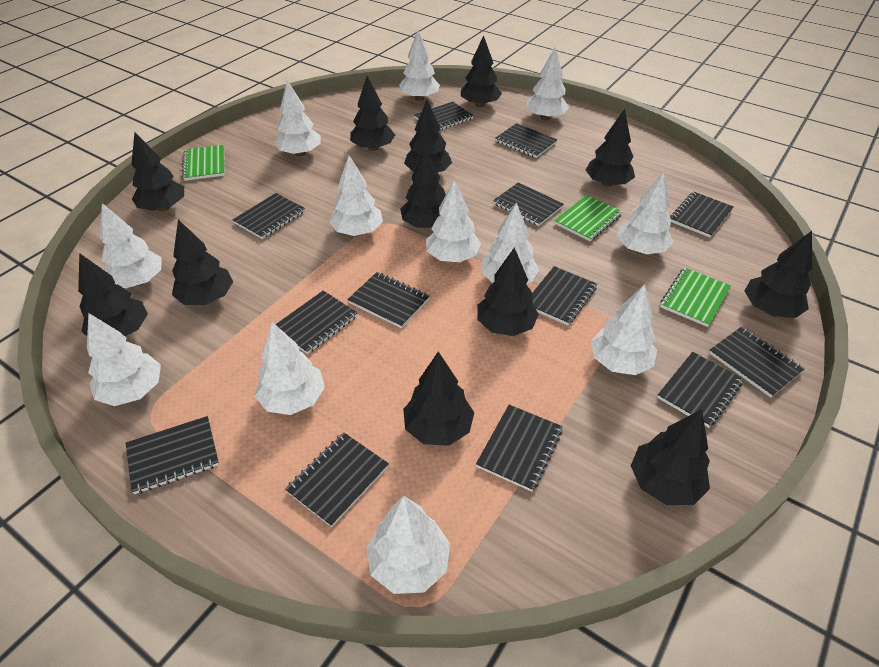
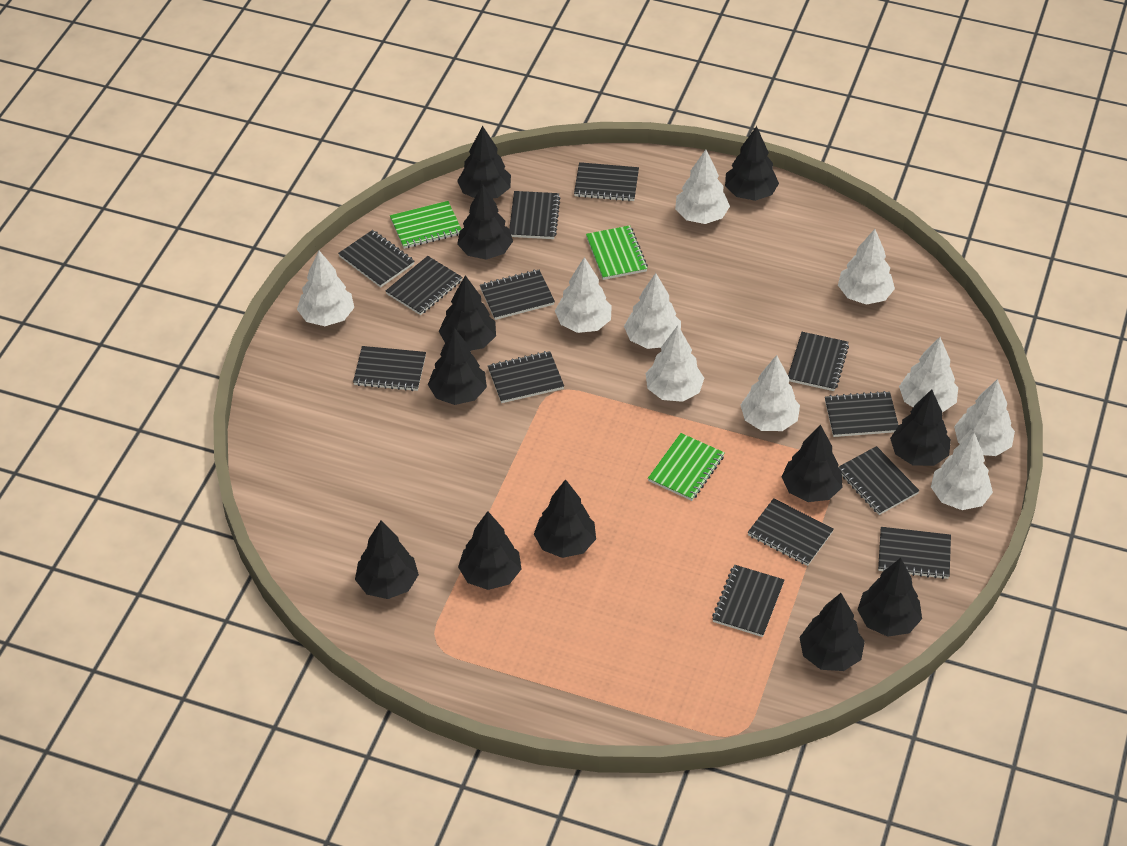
white tree: 12 -> 10

